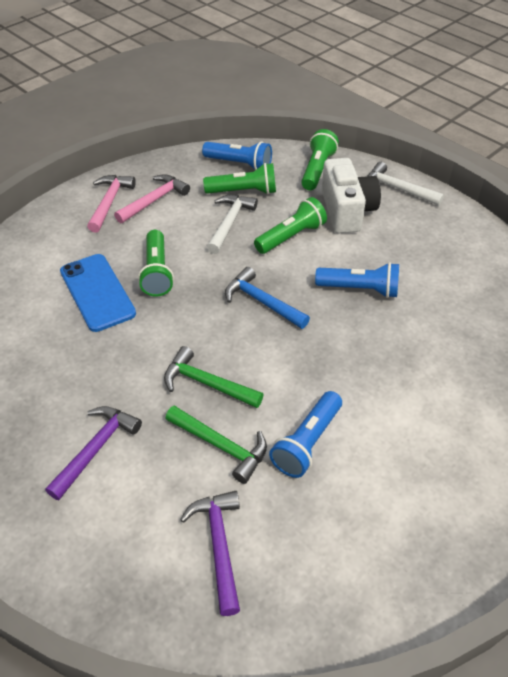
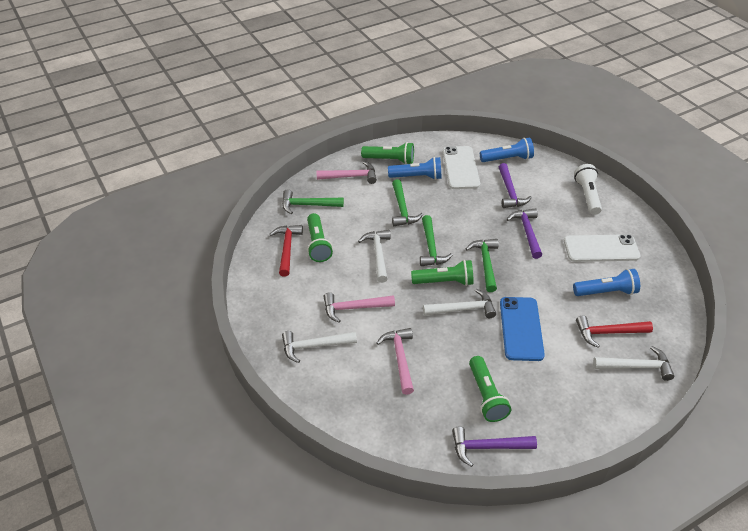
blue hammer: 1 -> 0
green hammer: 2 -> 4
pink hammer: 2 -> 3
purple hammer: 2 -> 3
red hammer: 0 -> 2
white camera: 1 -> 0
white flashlight: 0 -> 1
white hammer: 2 -> 4
white phone: 0 -> 2

